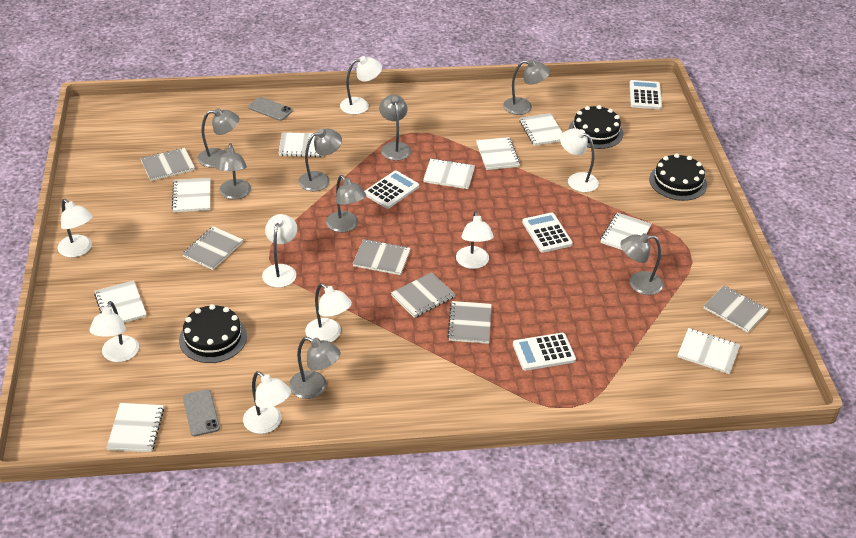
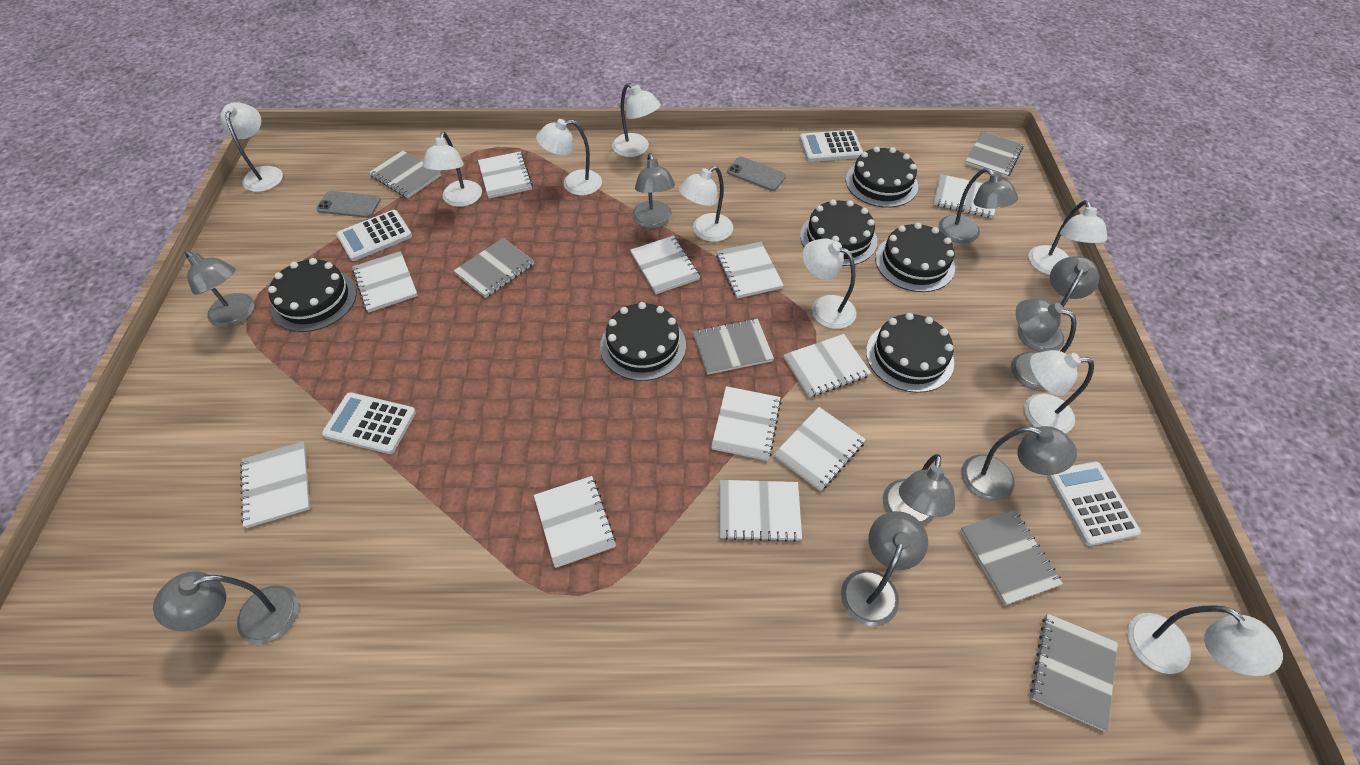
black cake: 3 -> 6
grey lamp: 8 -> 9
white lamp: 8 -> 9
white notebook: 9 -> 11

